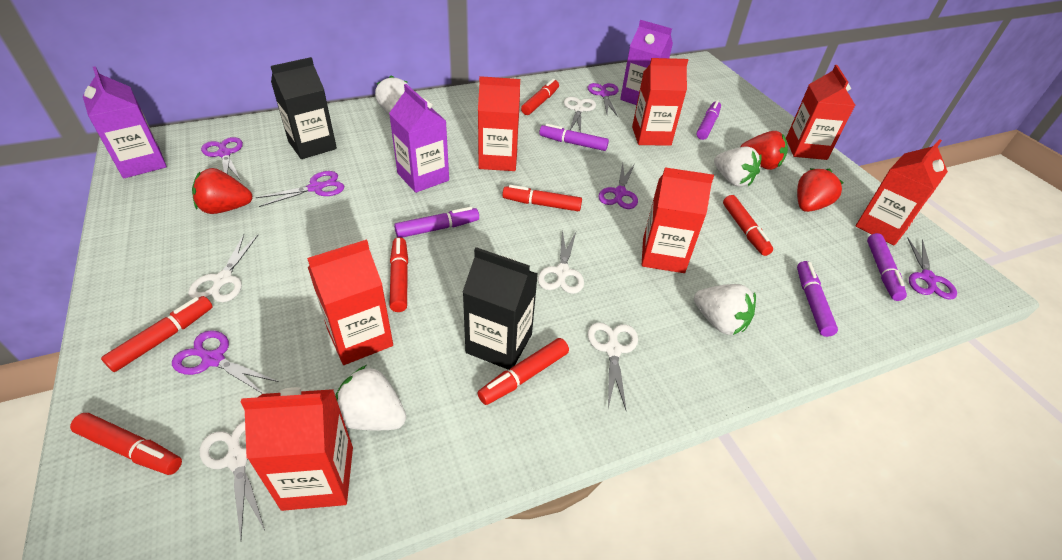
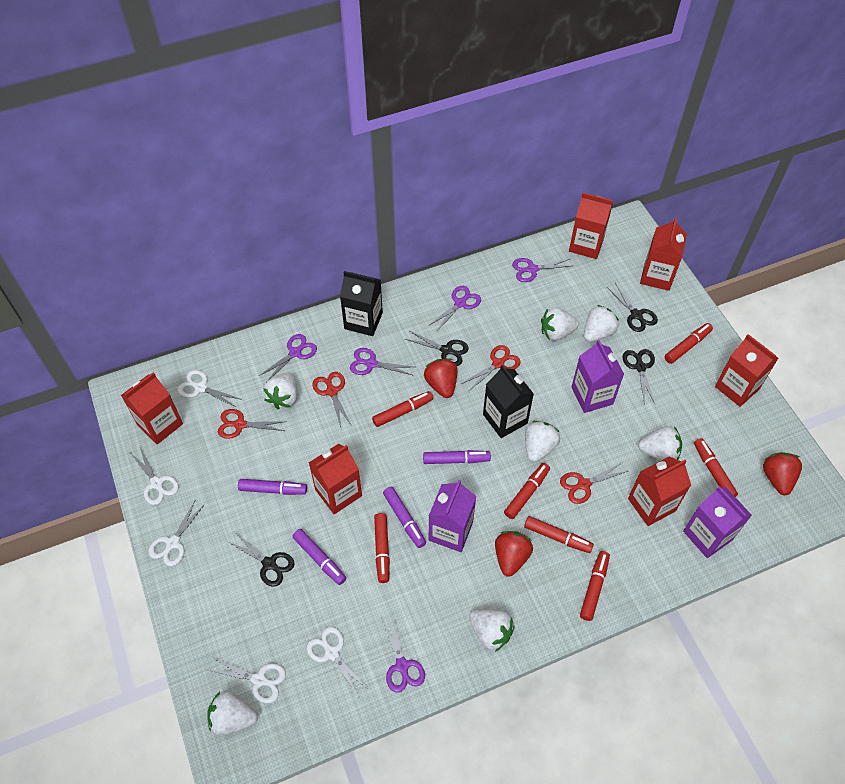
black scissors: 0 -> 4
purple marker: 5 -> 4
purple scissors: 6 -> 5
red carton: 7 -> 6
red scissors: 0 -> 4
white strawberry: 4 -> 7

